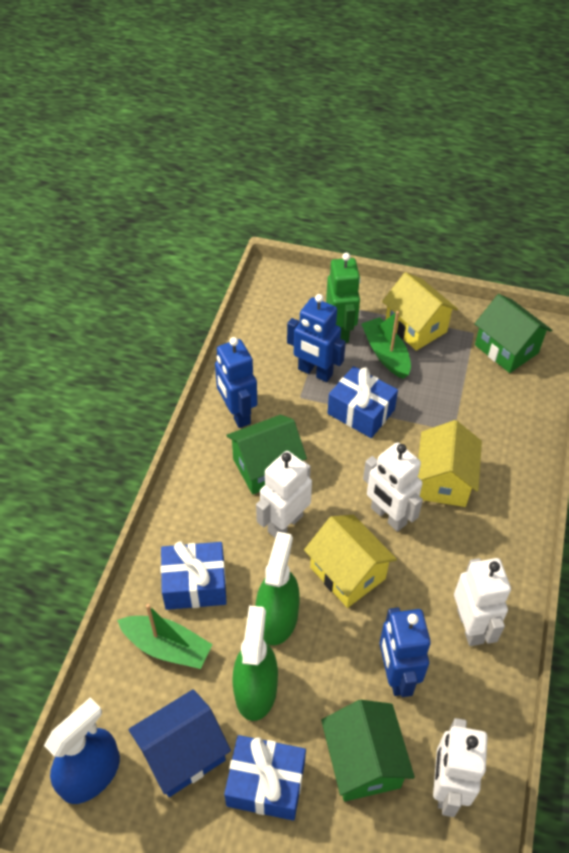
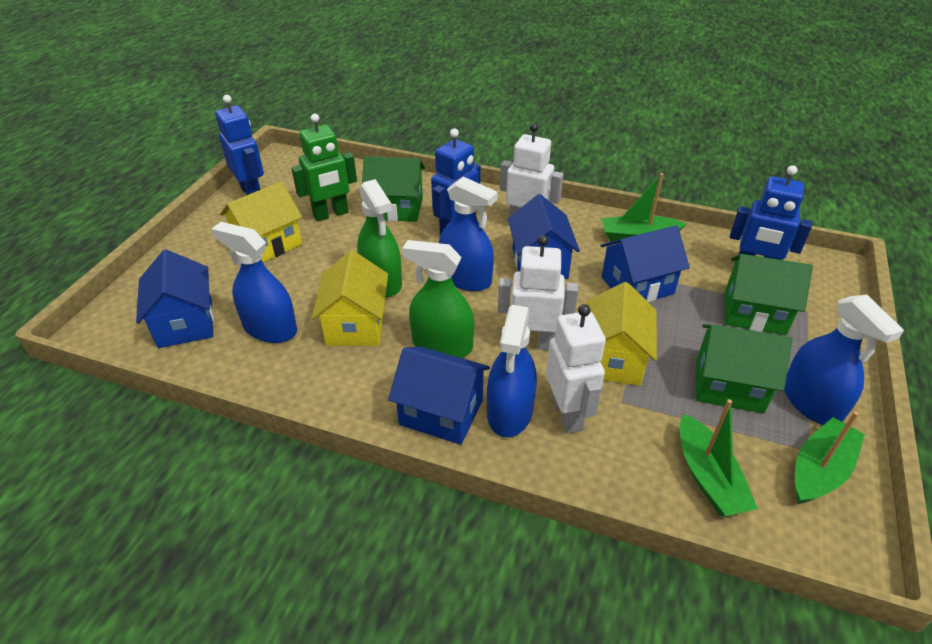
blue gift: 3 -> 0
blue house: 1 -> 4
blue spray bottle: 1 -> 4
green boat: 2 -> 3
white robot: 4 -> 3

